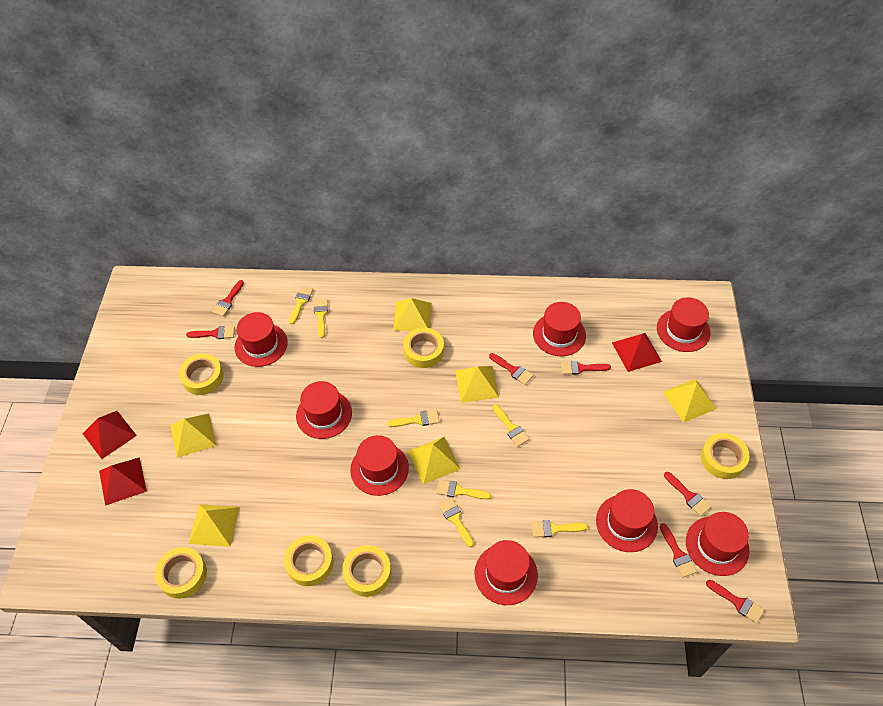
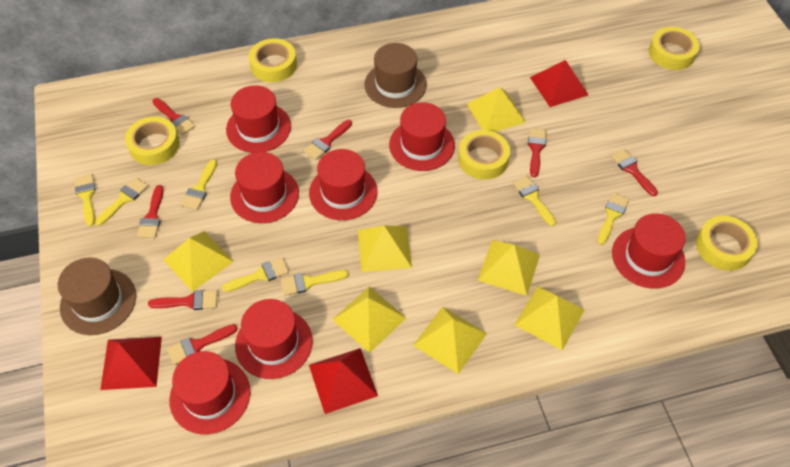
brown hat: 0 -> 2
red hat: 8 -> 7
yellow pyramid: 6 -> 7
yellow tape: 6 -> 5

